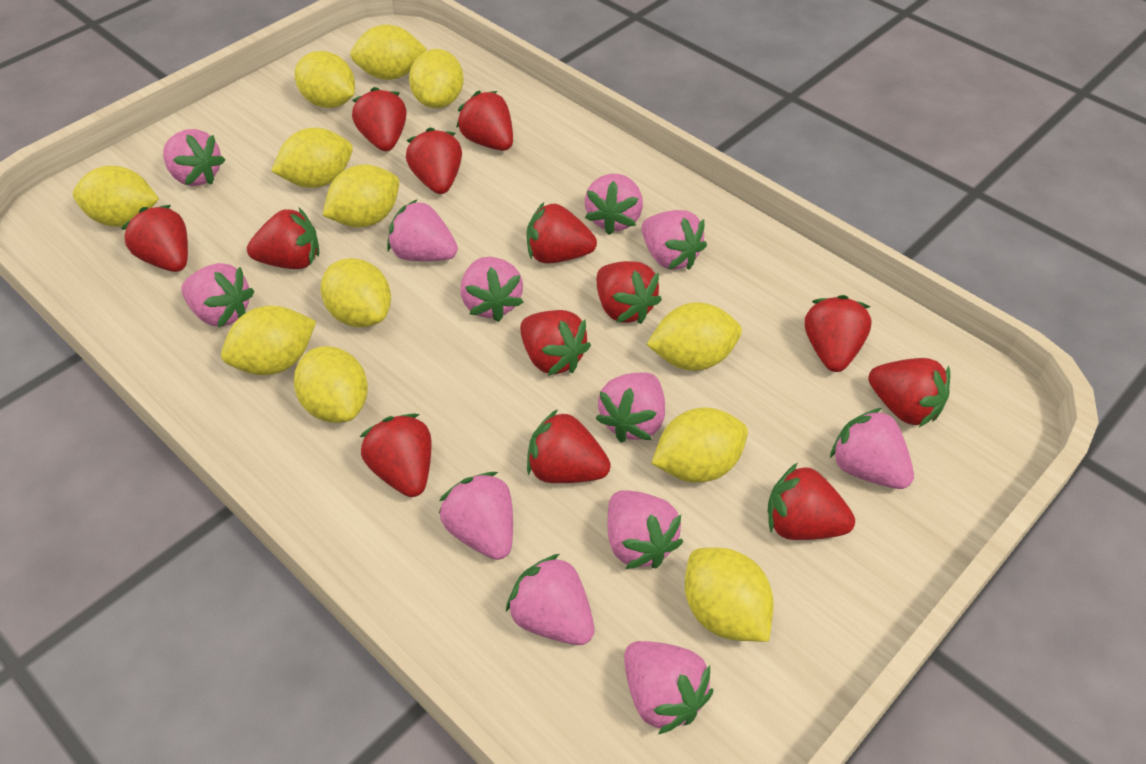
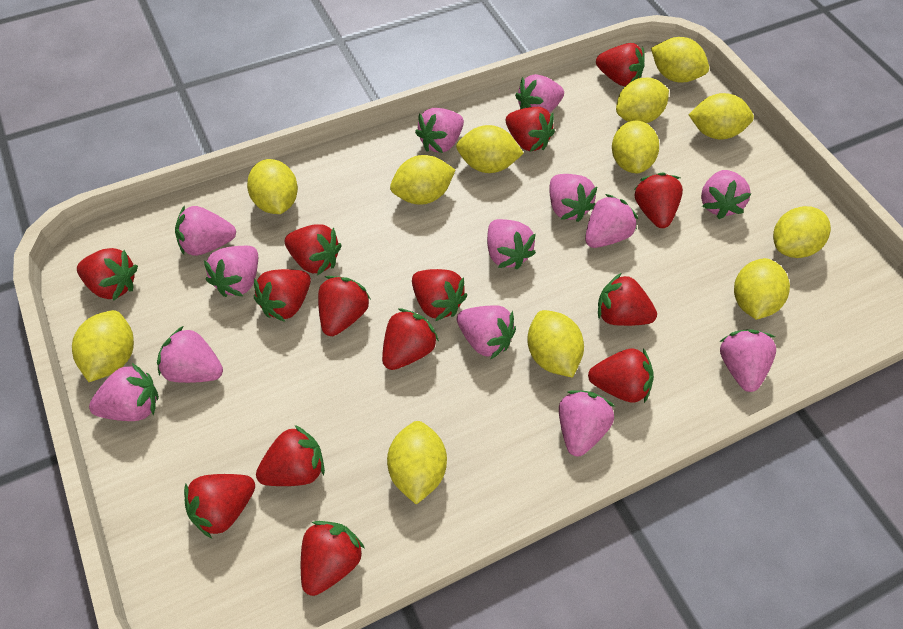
pink strawberry: 12 -> 13
red strawberry: 13 -> 14

